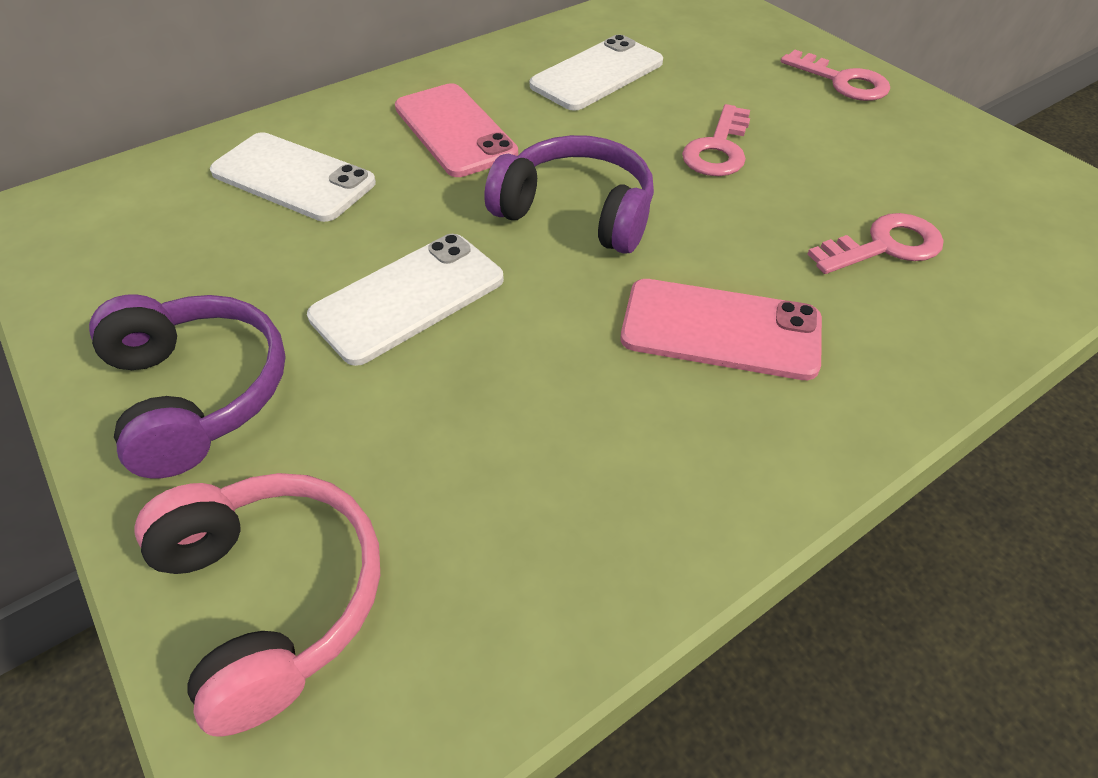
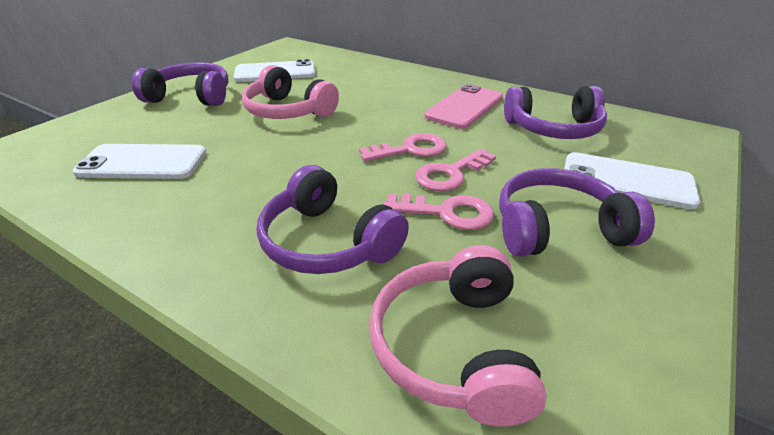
pink headphones: 1 -> 2
pink phone: 2 -> 1
purple headphones: 2 -> 4

